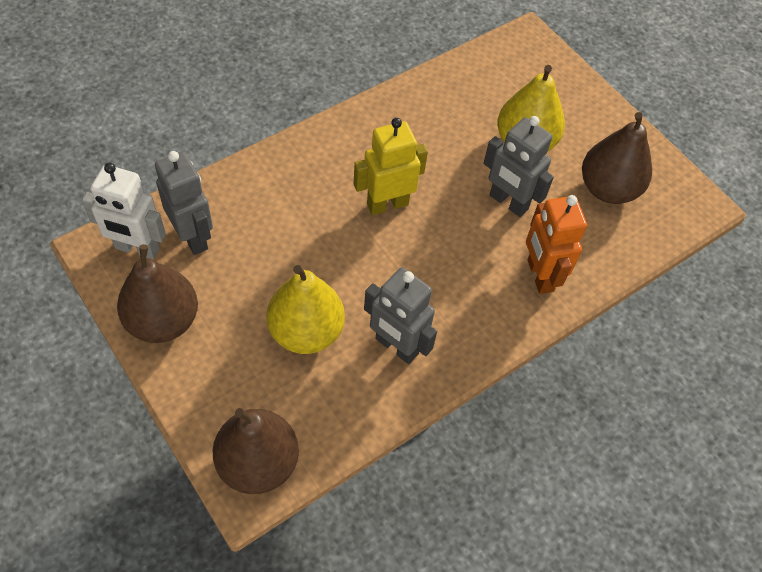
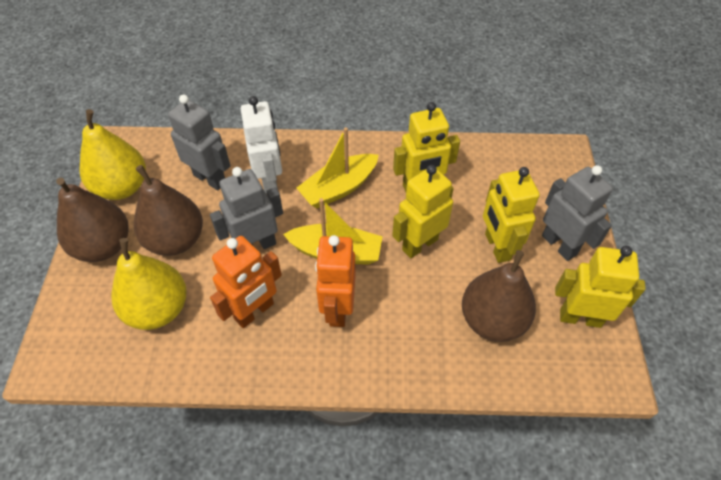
orange robot: 1 -> 2
yellow boat: 0 -> 2
yellow robot: 1 -> 4

